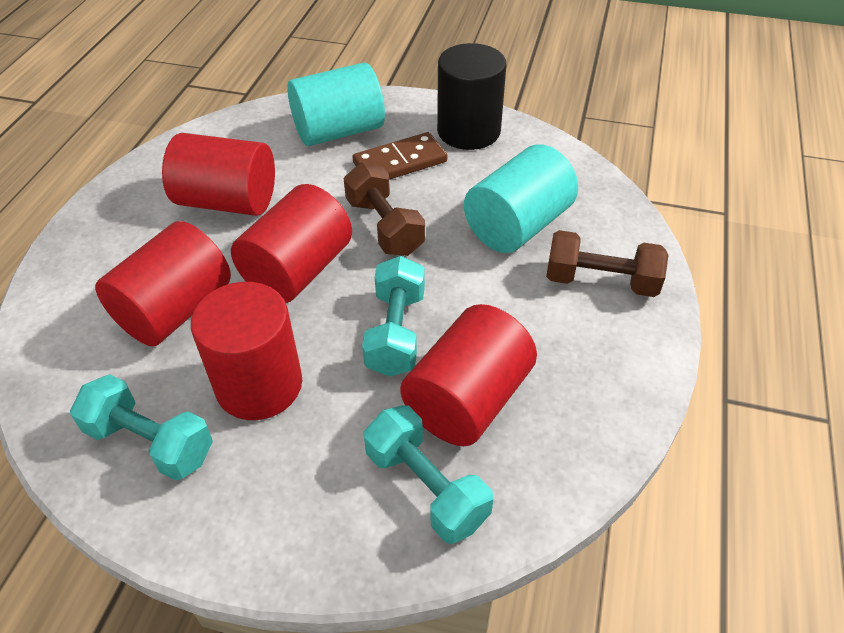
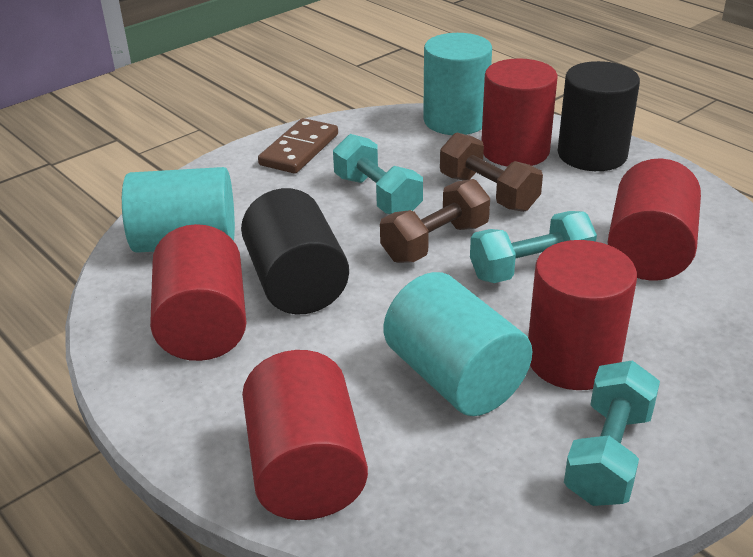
black cylinder: 1 -> 2
turquoise cylinder: 2 -> 3

